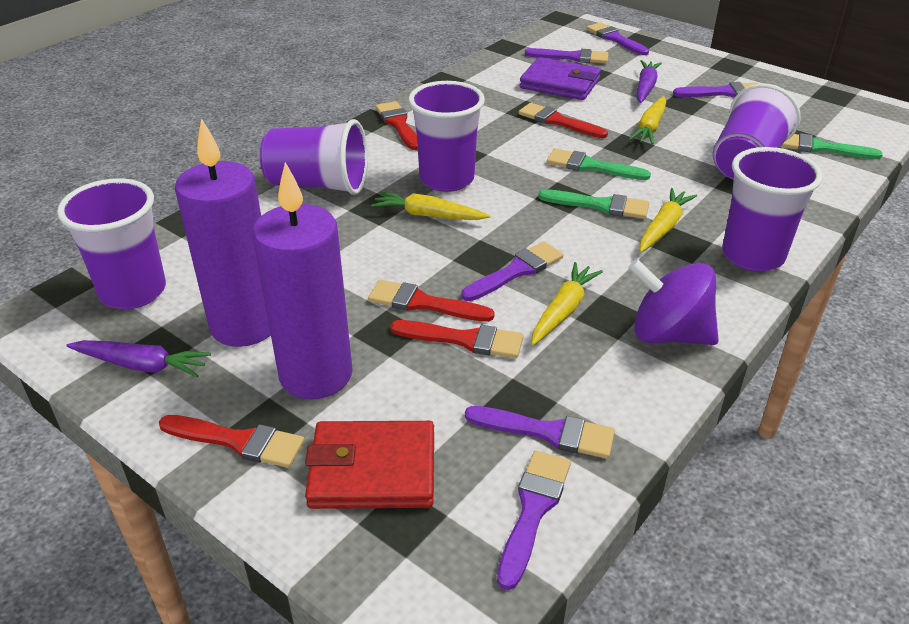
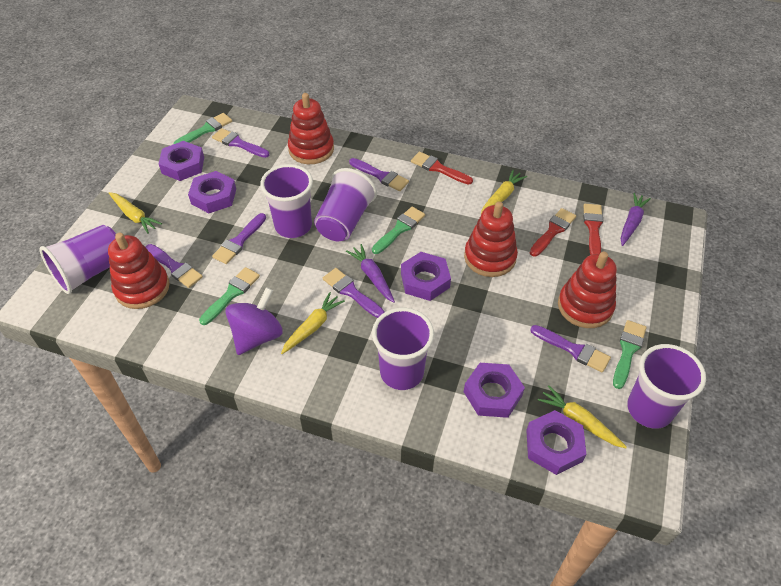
green brush: 3 -> 4
purple candle: 2 -> 0
purple nut: 0 -> 5
purple wallet: 1 -> 0
red brush: 5 -> 3
red stacking toy: 0 -> 4
red wallet: 1 -> 0

